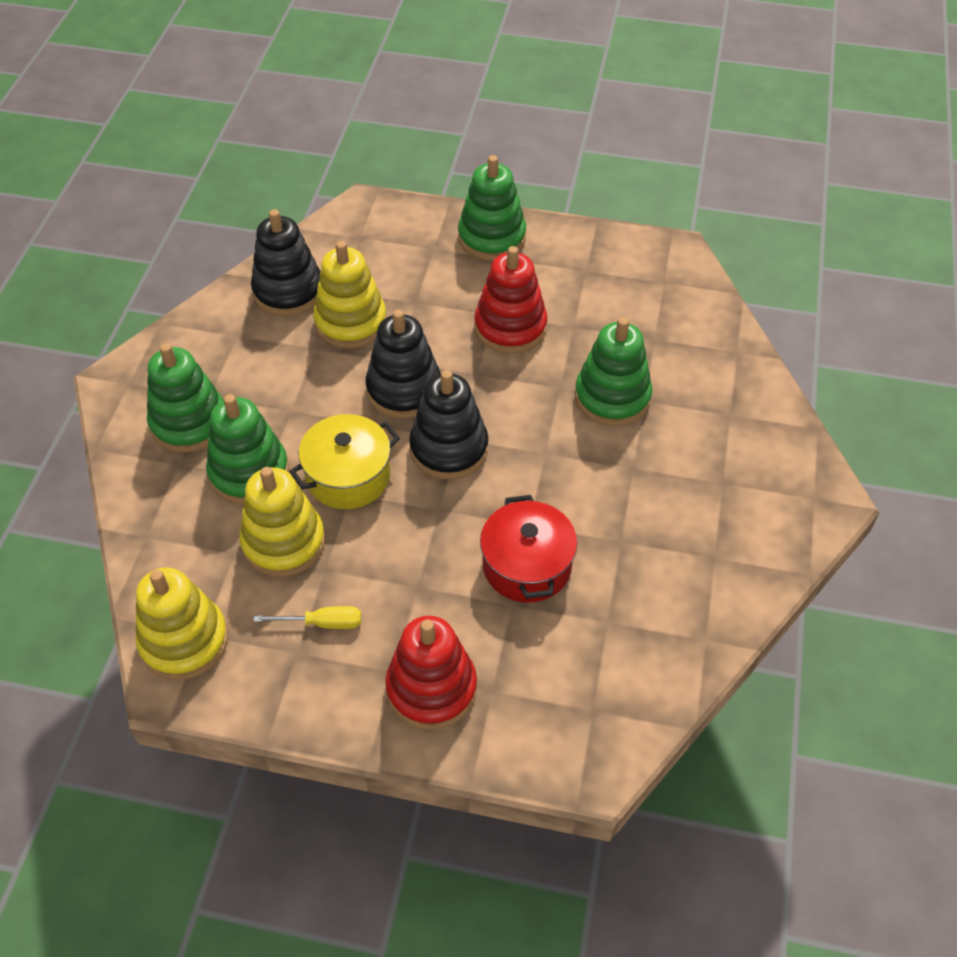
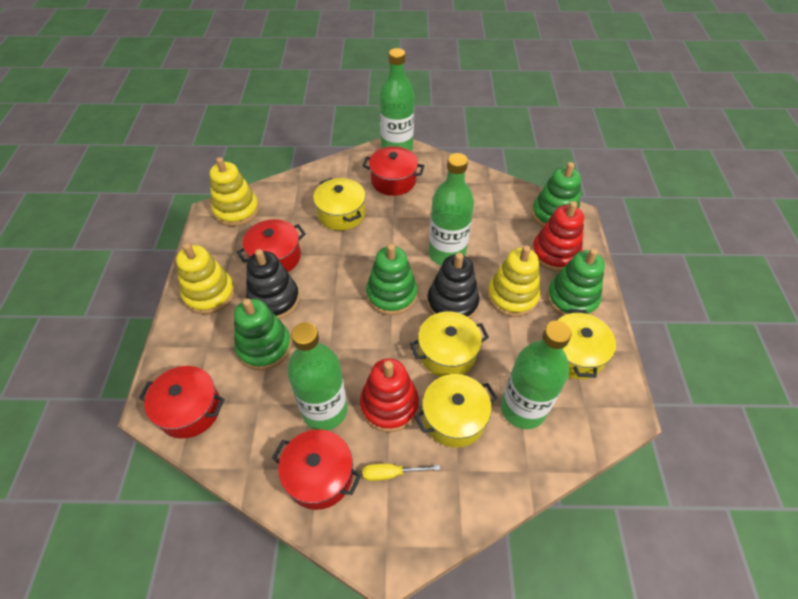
black stacking toy: 3 -> 2
green bottle: 0 -> 4
red pot: 1 -> 4
yellow pot: 1 -> 4

